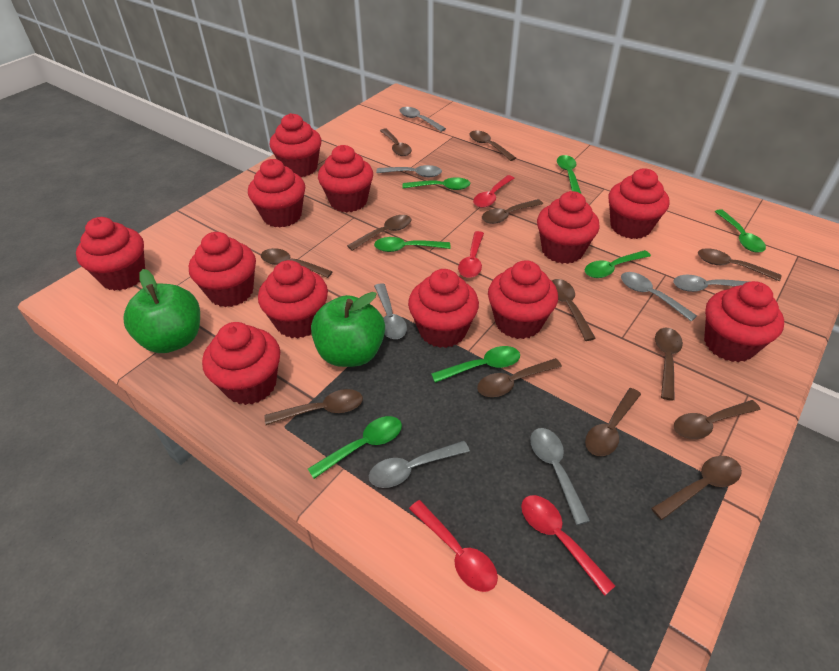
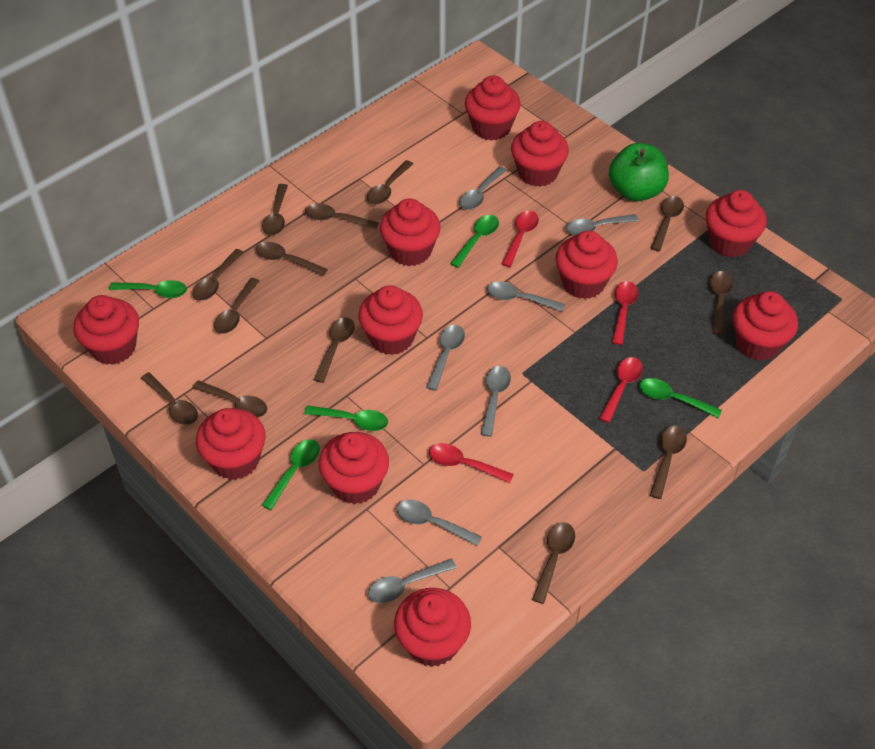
green apple: 2 -> 1
green spoon: 7 -> 5
red cupcake: 12 -> 11

